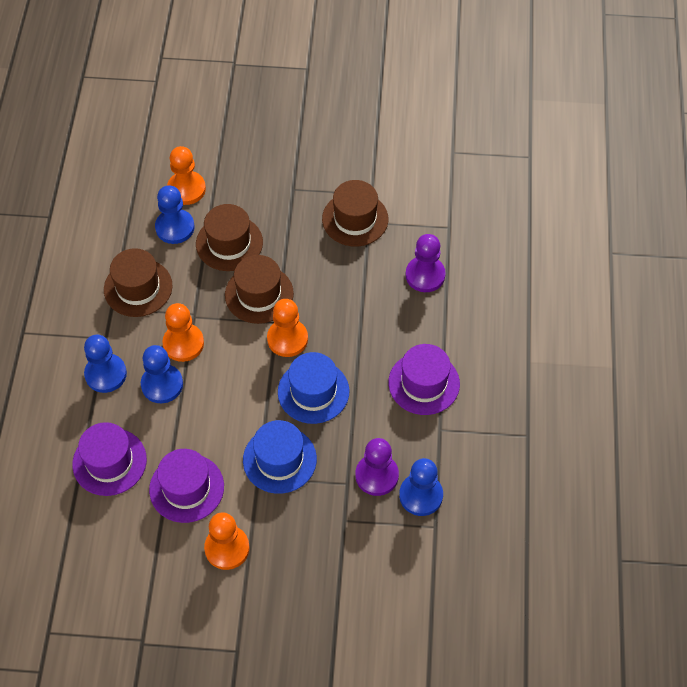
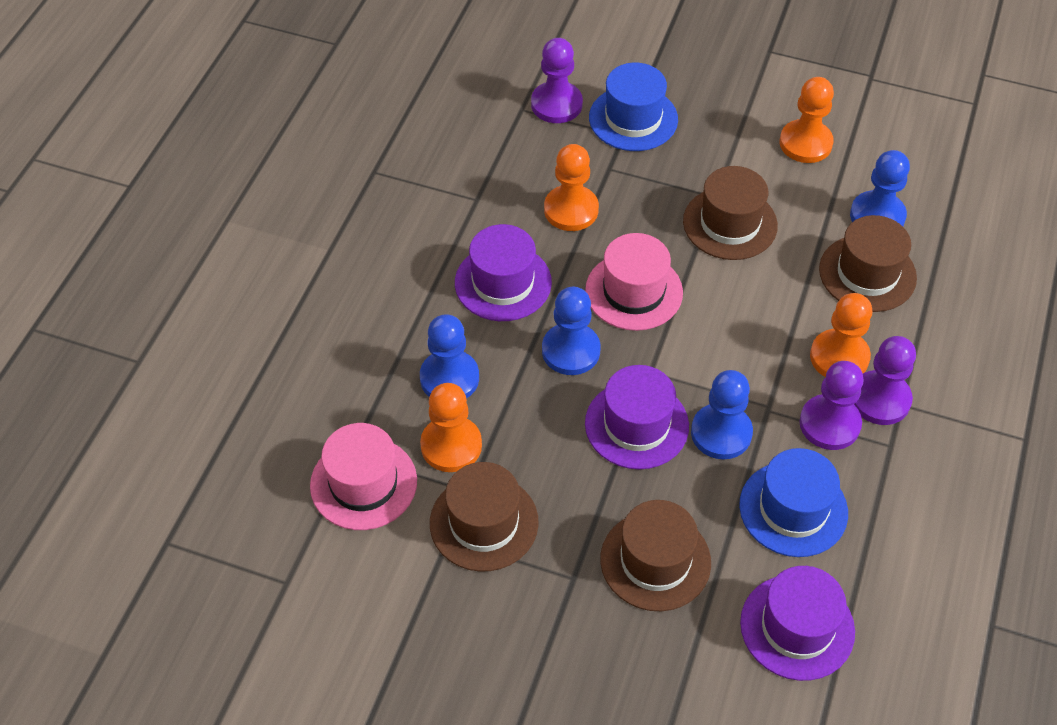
pink hat: 0 -> 2
purple pawn: 2 -> 3

